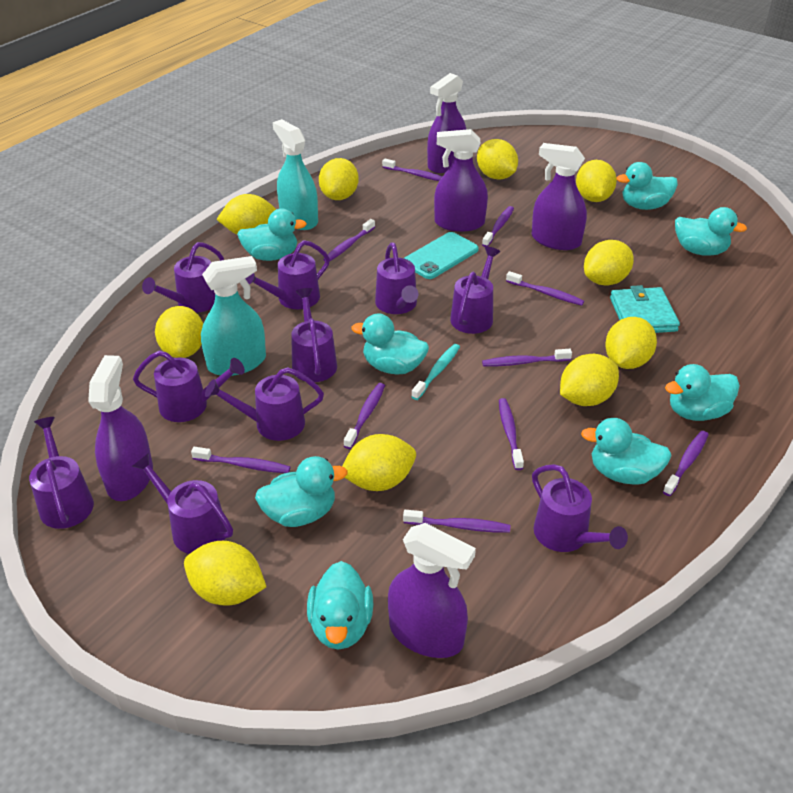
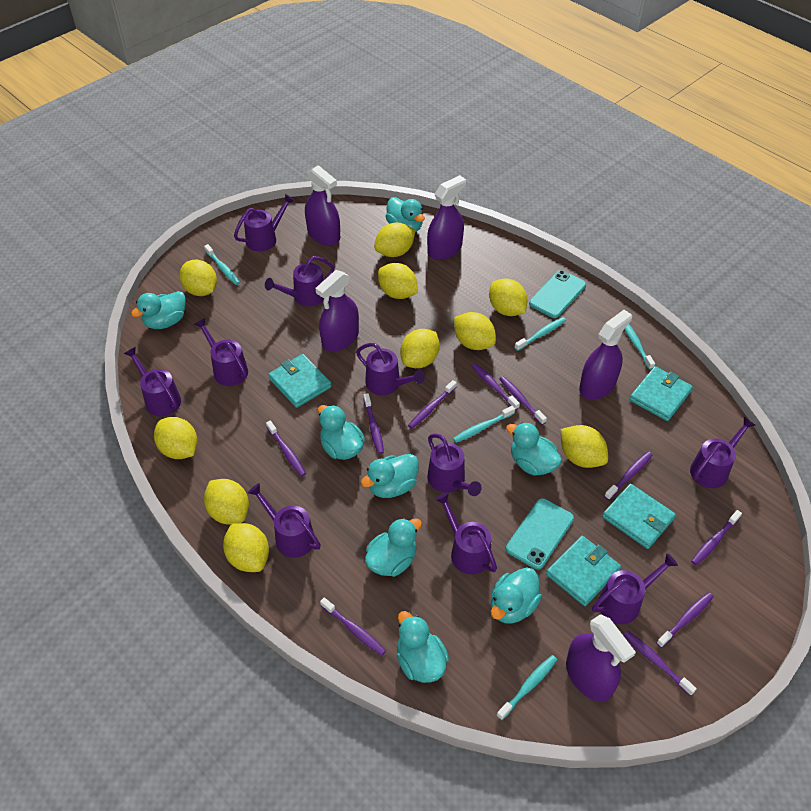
turquoise phone: 1 -> 2
turquoise spray bottle: 2 -> 0
turquoise toothbrush: 1 -> 5
turquoise wallet: 1 -> 4

